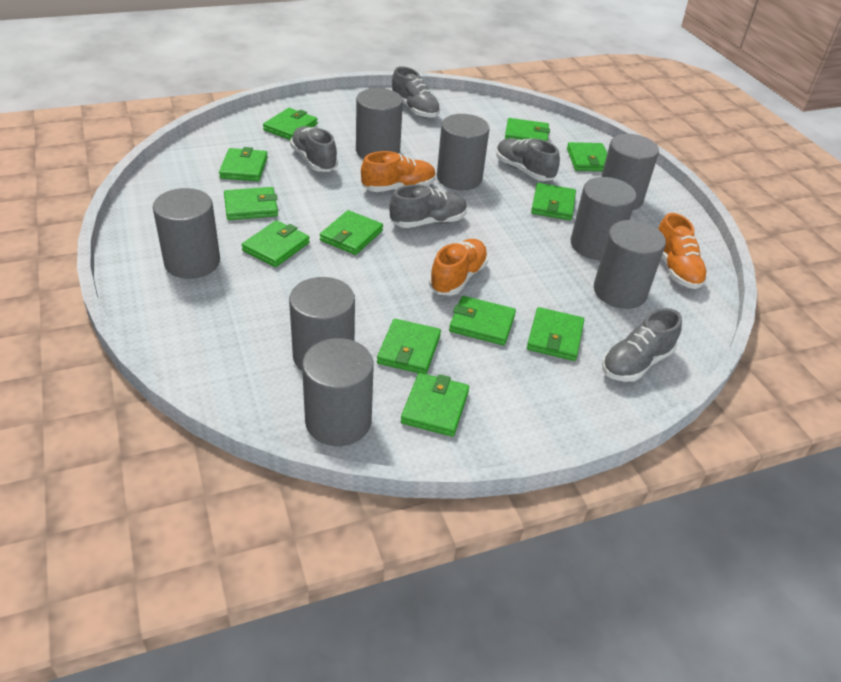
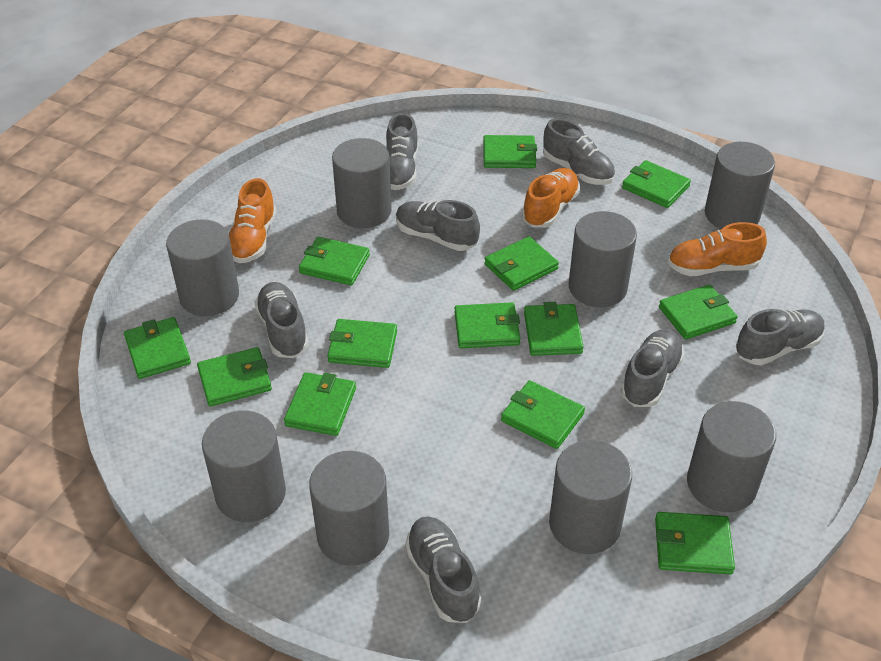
green wallet: 12 -> 13
grey shoe: 5 -> 7

